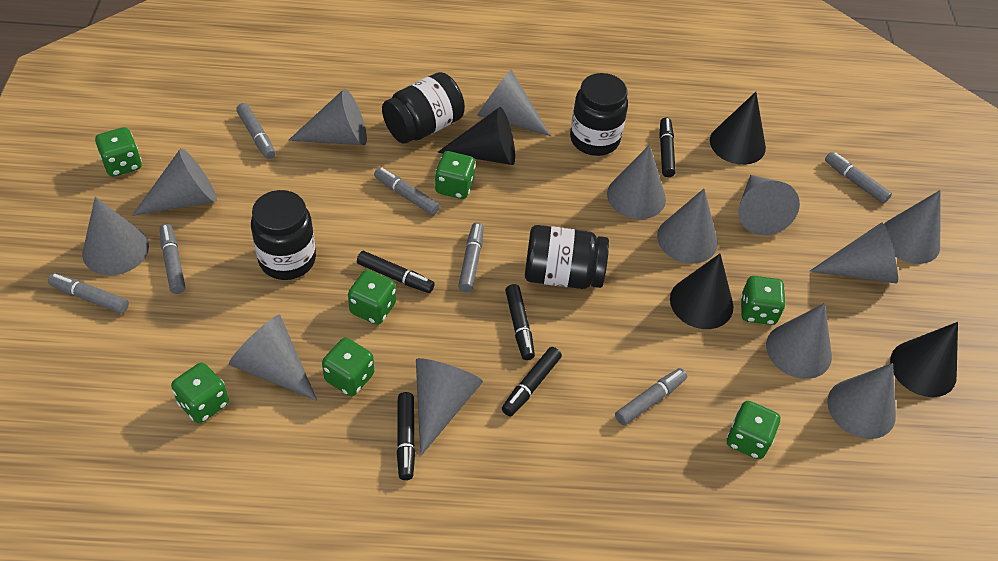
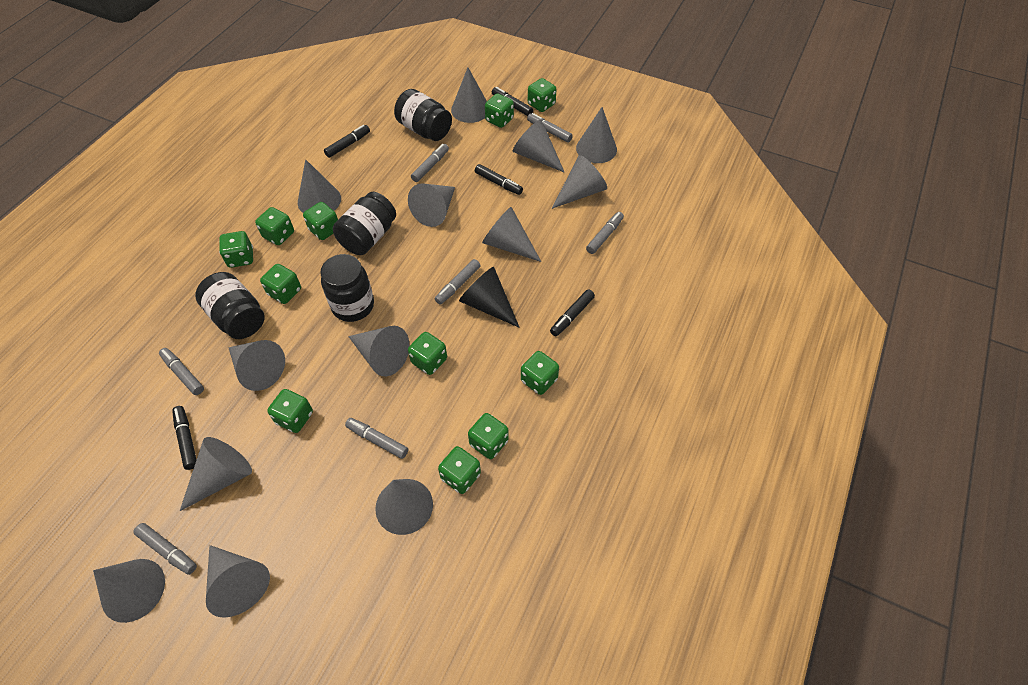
black cone: 4 -> 1
green dice: 7 -> 11

